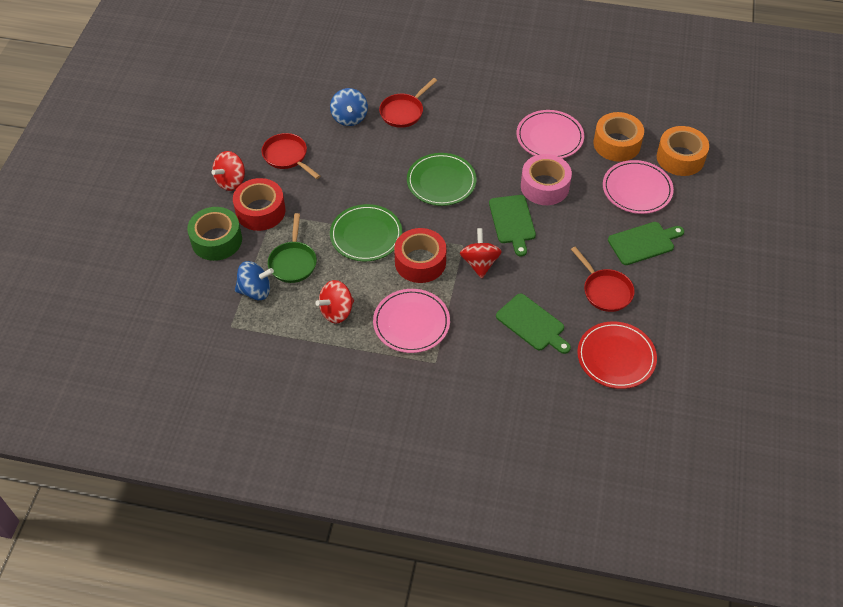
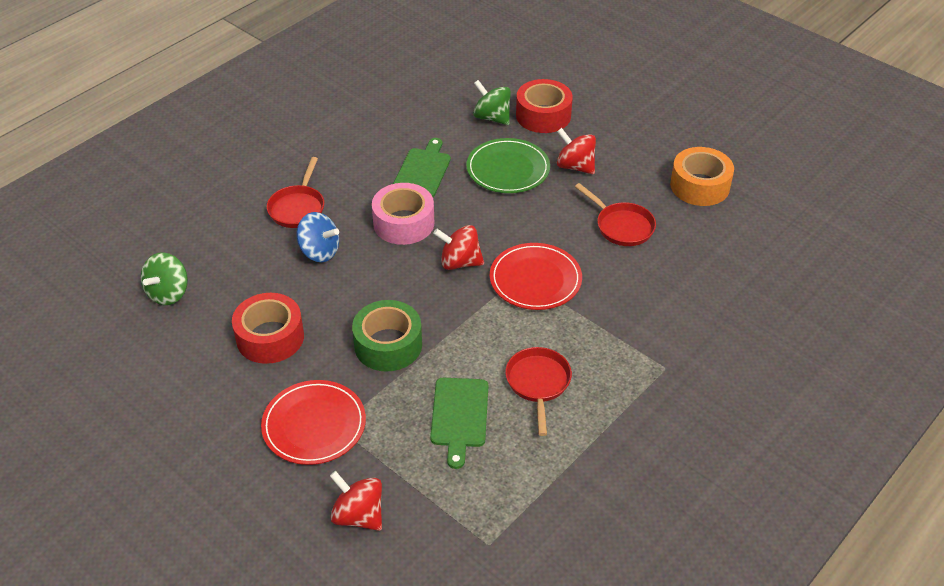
blue spinning top: 2 -> 1
green cutting board: 3 -> 2
green pan: 1 -> 0
green plate: 2 -> 1
green spinning top: 0 -> 2
orange tape: 2 -> 1
pink plate: 3 -> 0
red plate: 1 -> 2

